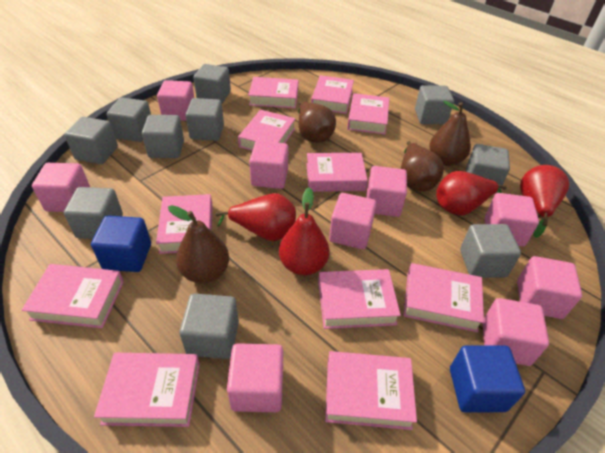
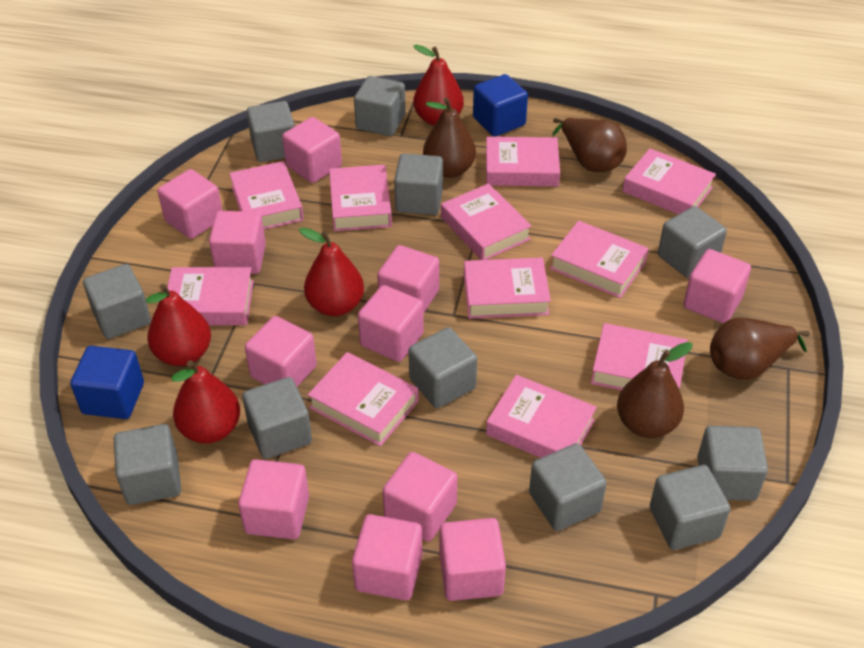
grey cube: 10 -> 11
pink cube: 9 -> 11

